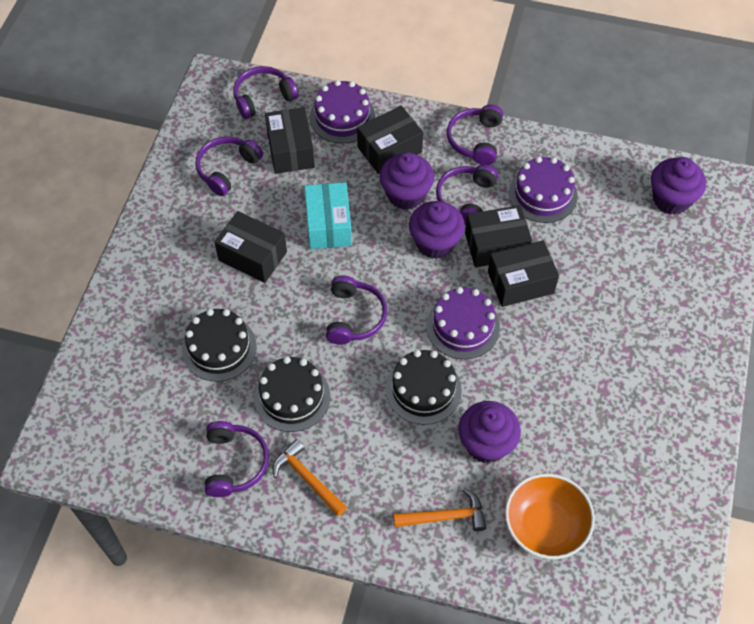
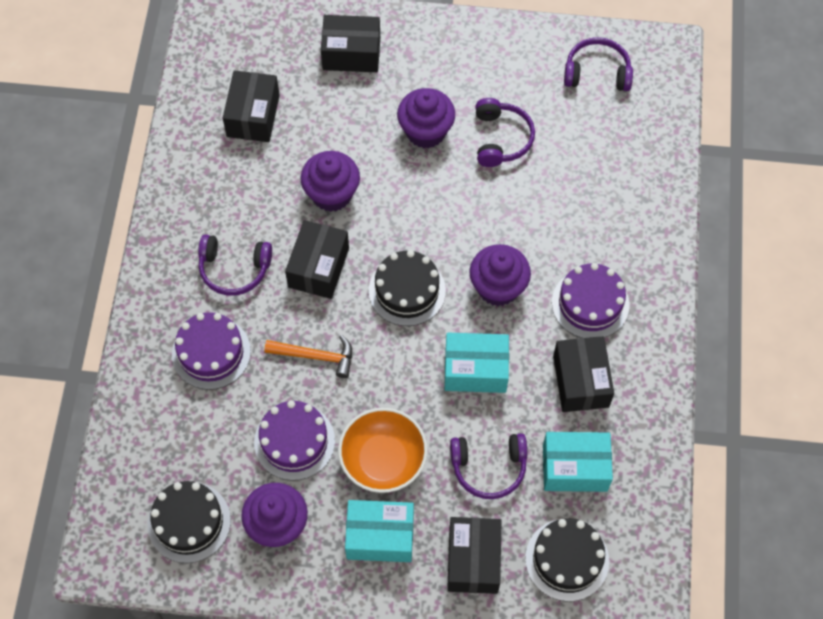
orange hammer: 2 -> 1
purple headphones: 6 -> 4
turquoise box: 1 -> 3

